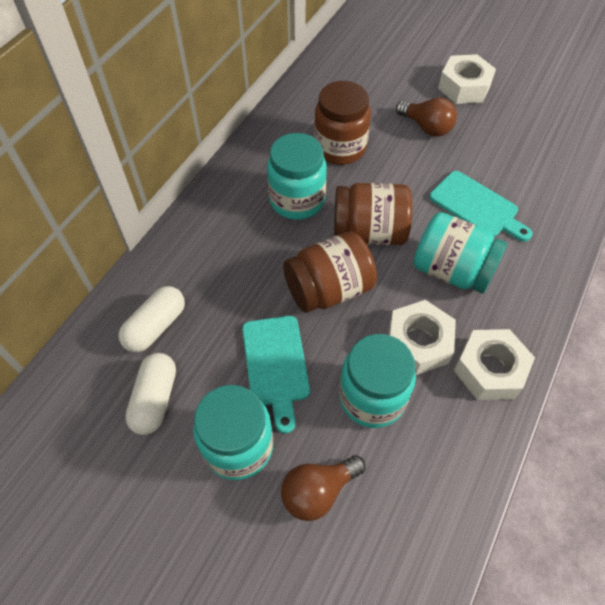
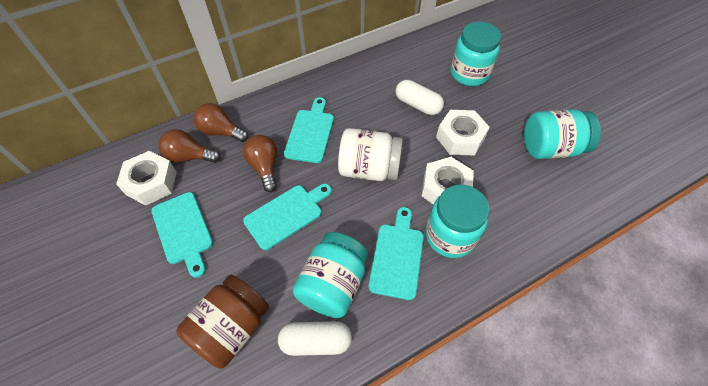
brown jar: 3 -> 1
brown light bulb: 2 -> 3
turquoise cutting board: 2 -> 4
white jar: 0 -> 1

